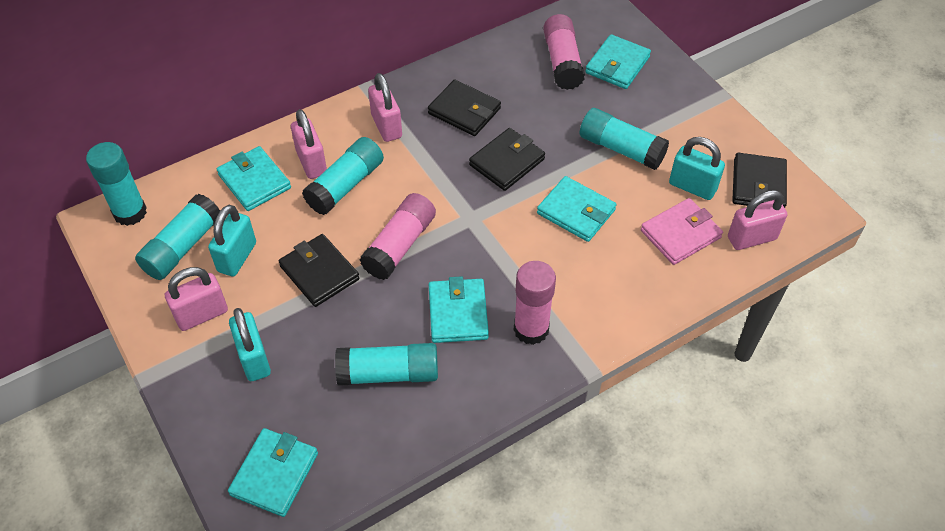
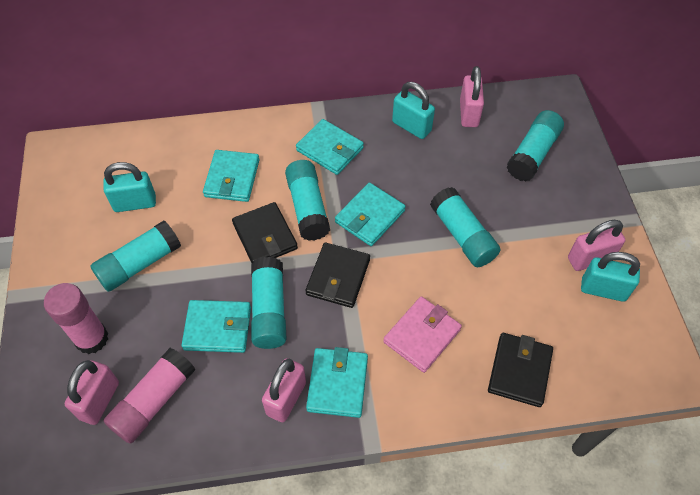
black wallet: 4 -> 3
pink glue stick: 3 -> 2

